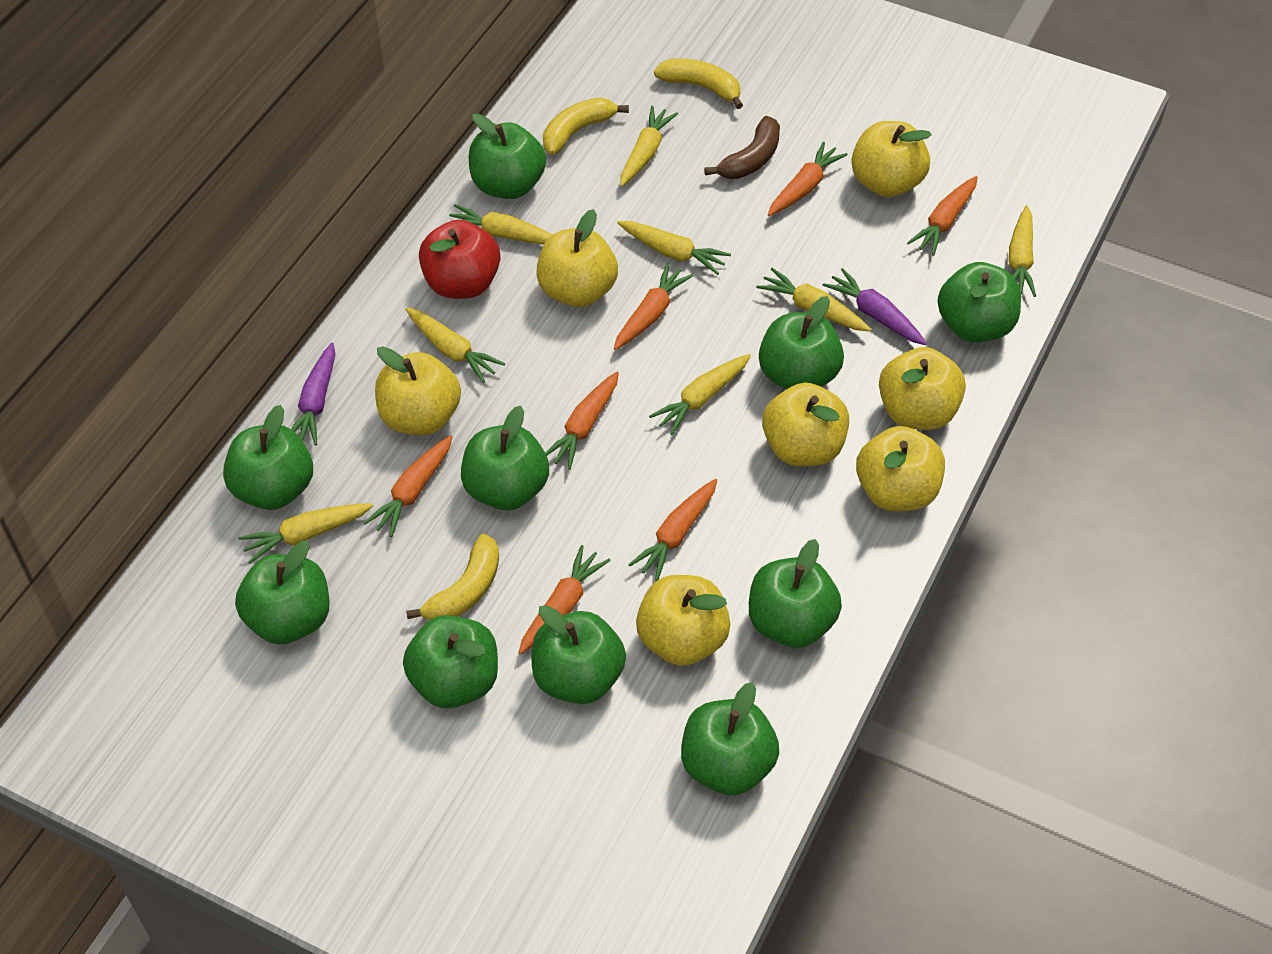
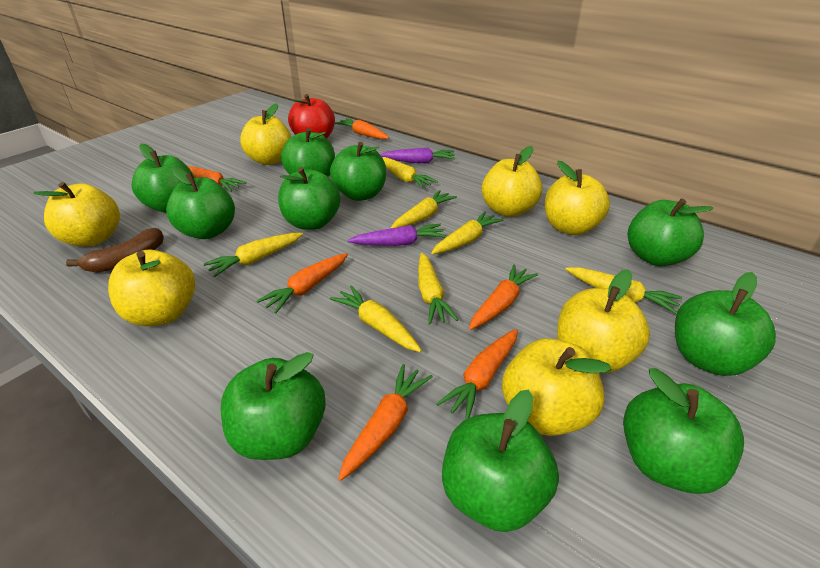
orange carrot: 7 -> 6
yellow banana: 3 -> 0
yellow carrot: 8 -> 7

